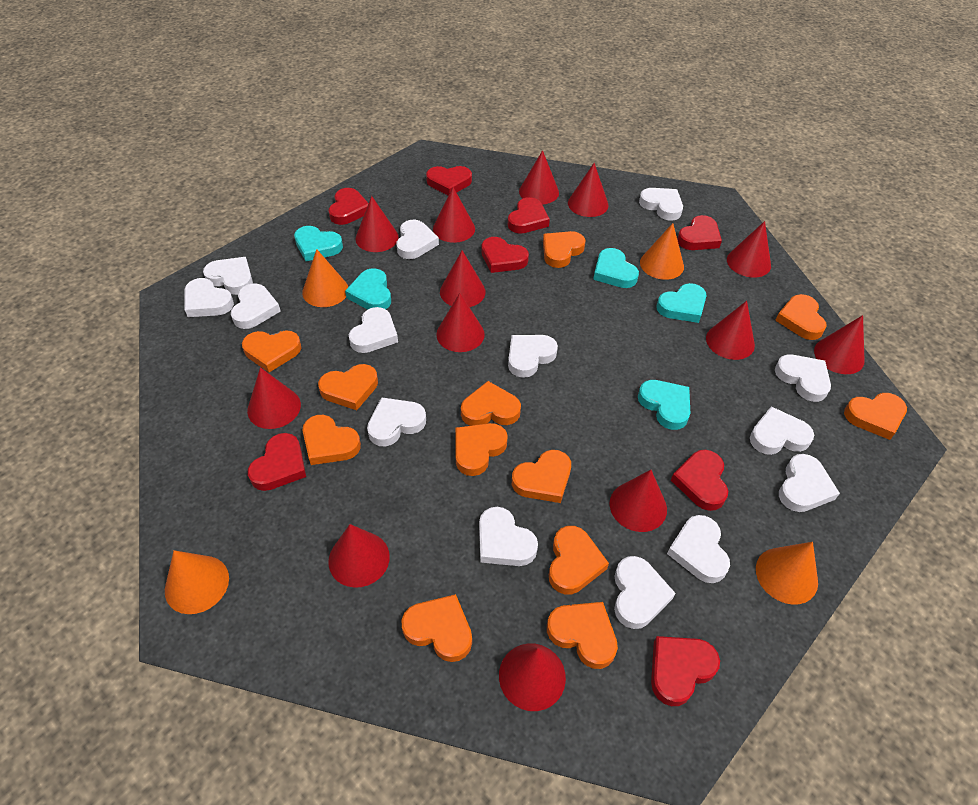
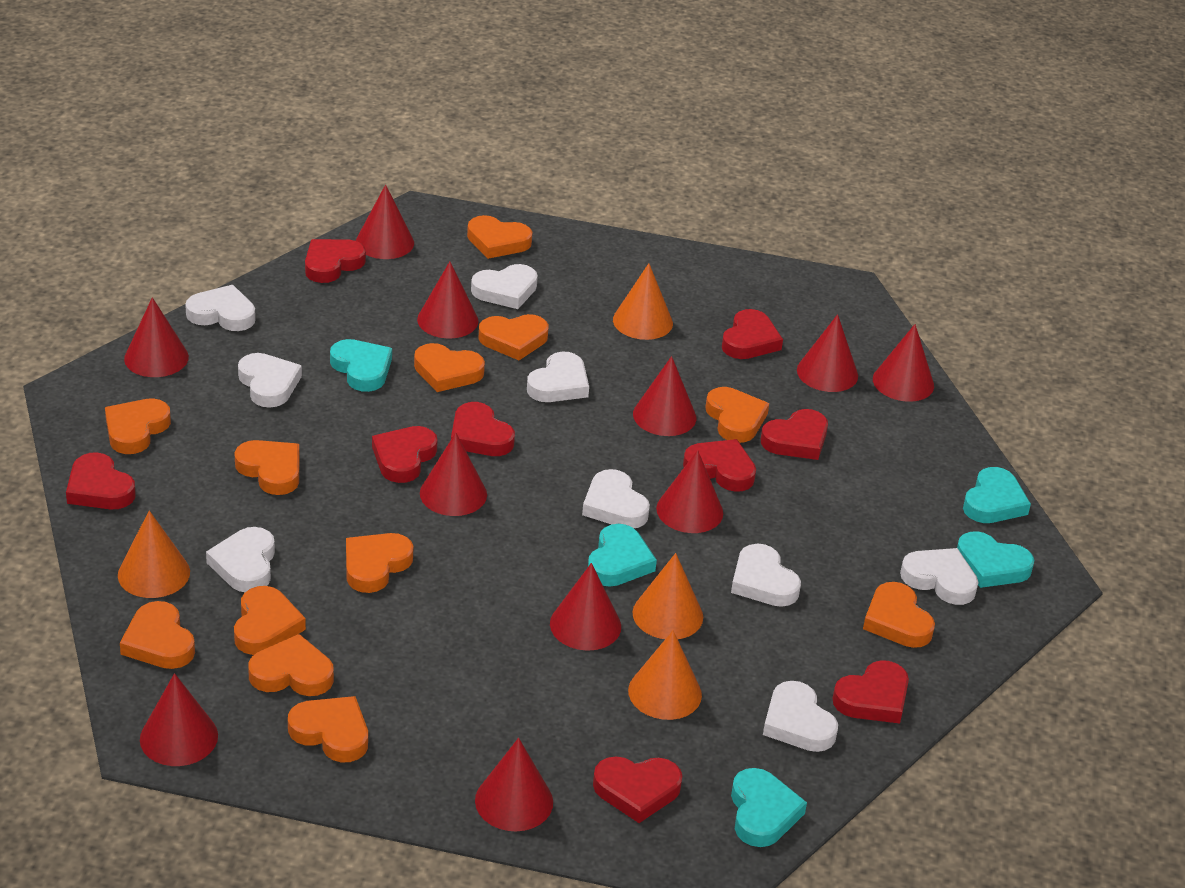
red cone: 13 -> 11
red heart: 8 -> 9
white heart: 14 -> 9

